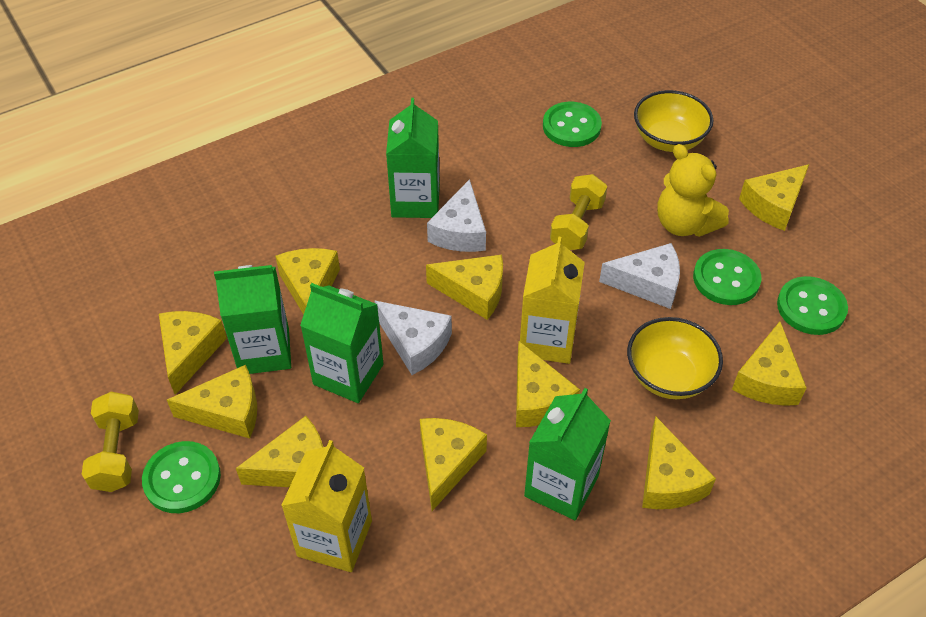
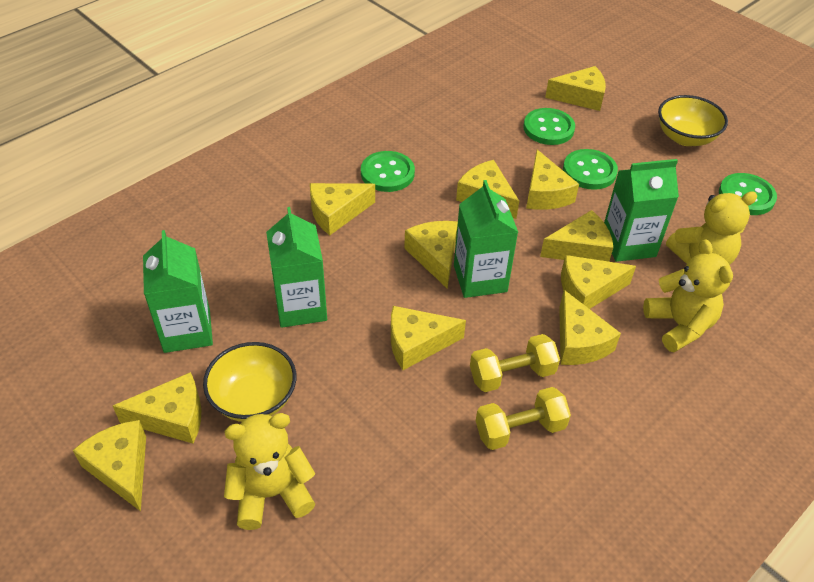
white cheese: 3 -> 0
yellow carton: 2 -> 0
yellow cheese: 10 -> 11
yellow teddy bear: 1 -> 3

